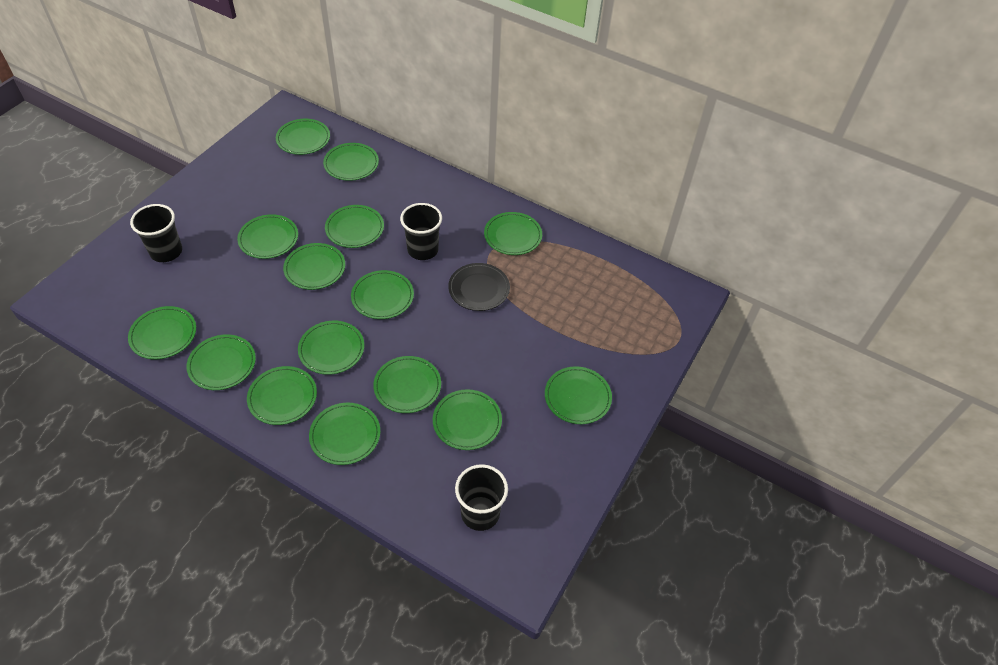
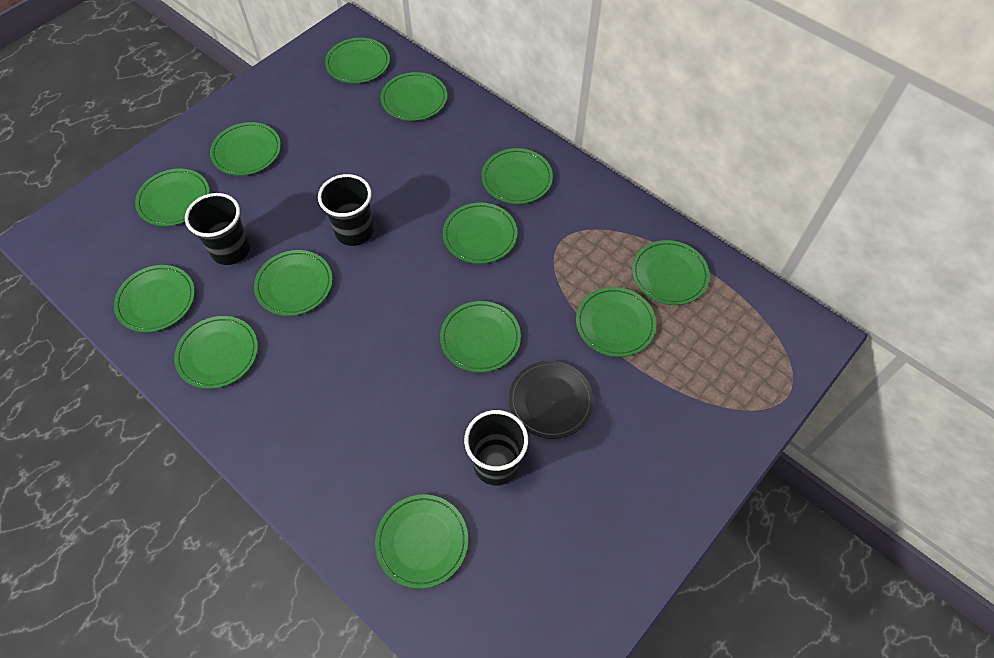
green plate: 15 -> 13

